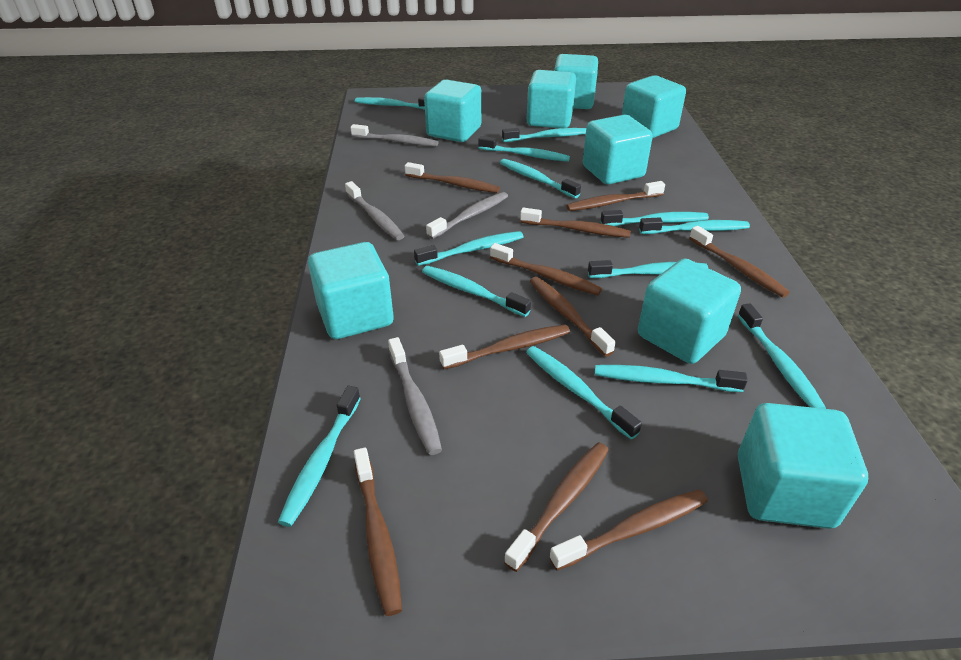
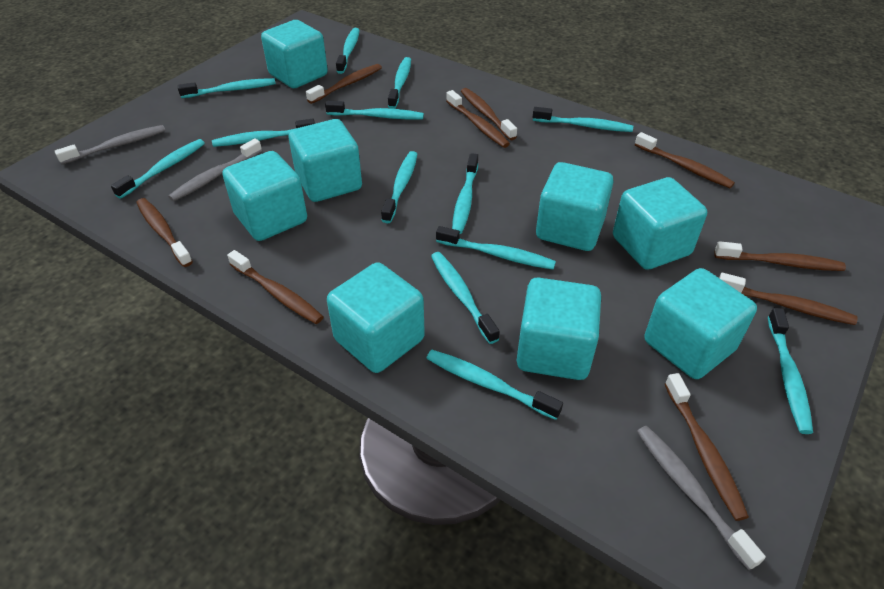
brown toothbrush: 10 -> 9
grey toothbrush: 4 -> 3

